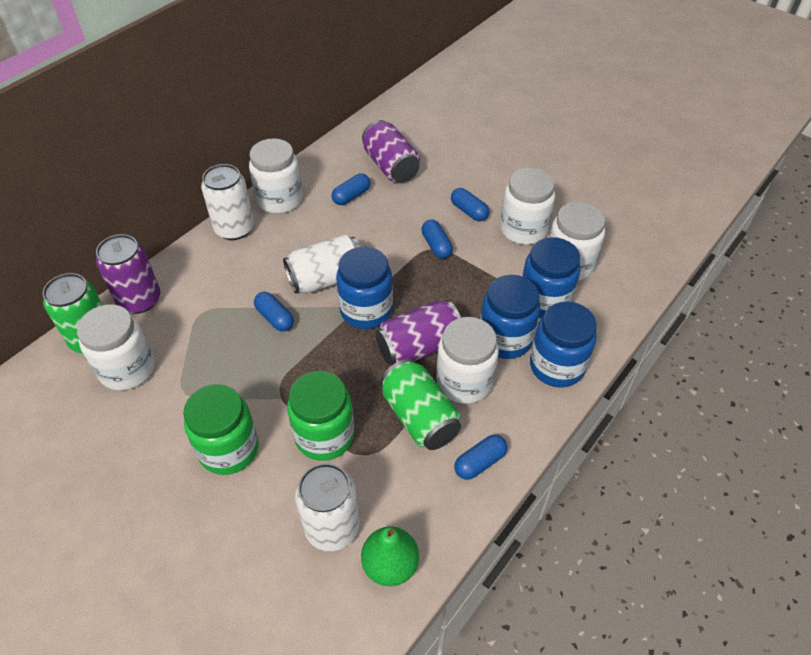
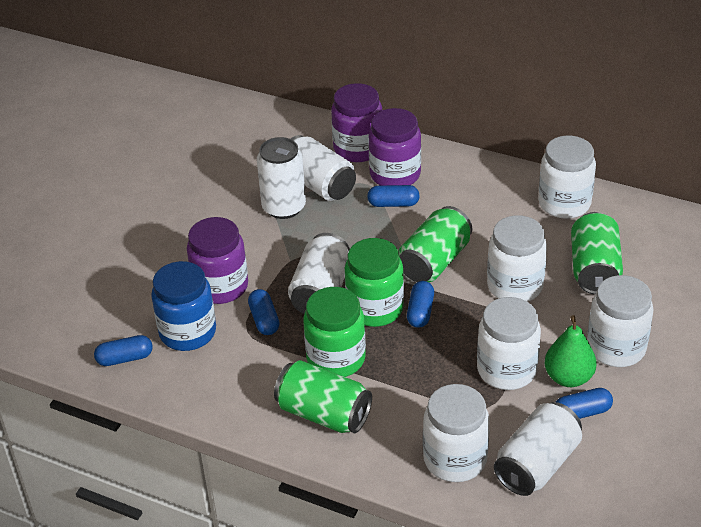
blue jar: 4 -> 1
green can: 2 -> 3
purple can: 3 -> 0
purple jar: 0 -> 3
white can: 3 -> 4

